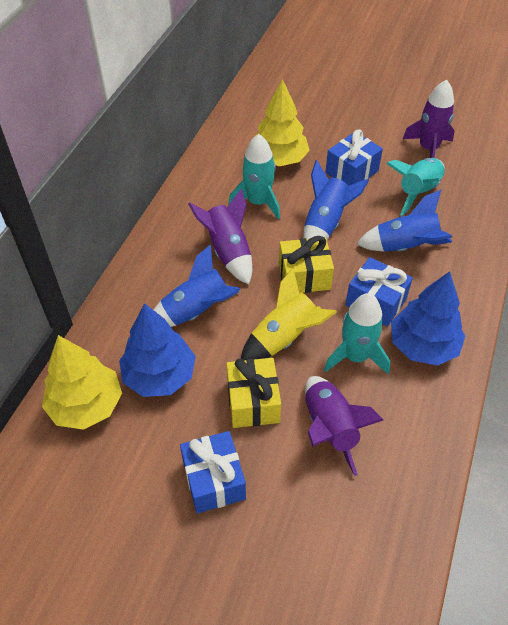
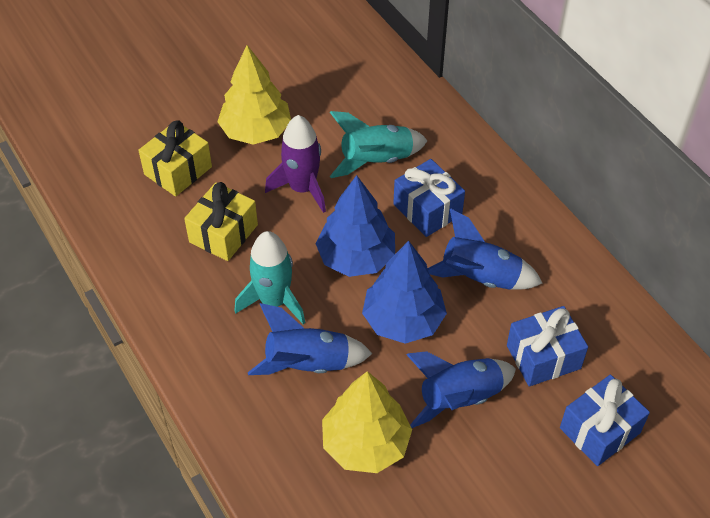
purple rocket: 3 -> 1
turquoise rocket: 3 -> 2
yellow rocket: 1 -> 0

